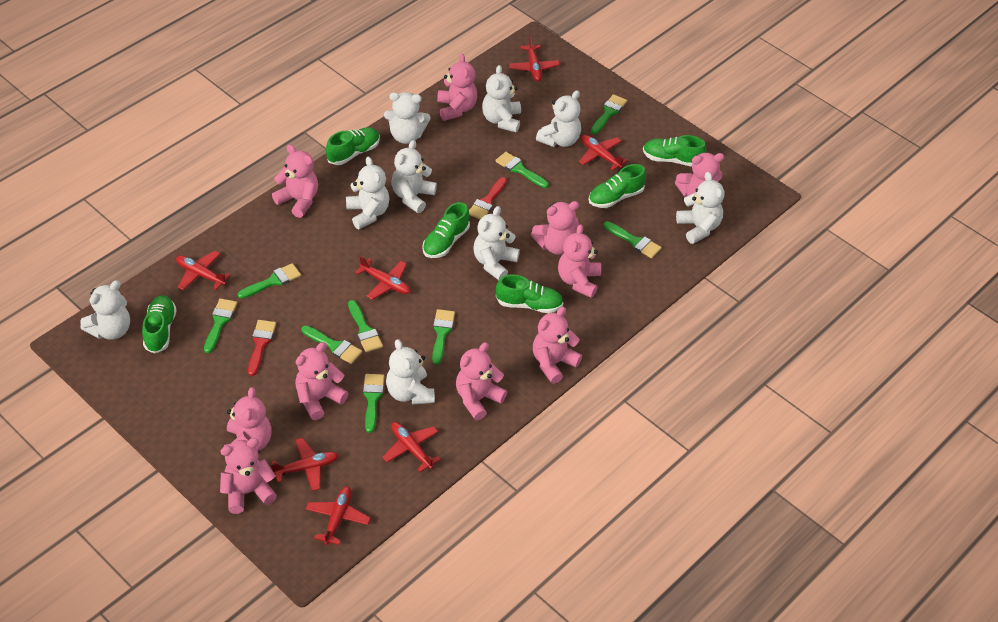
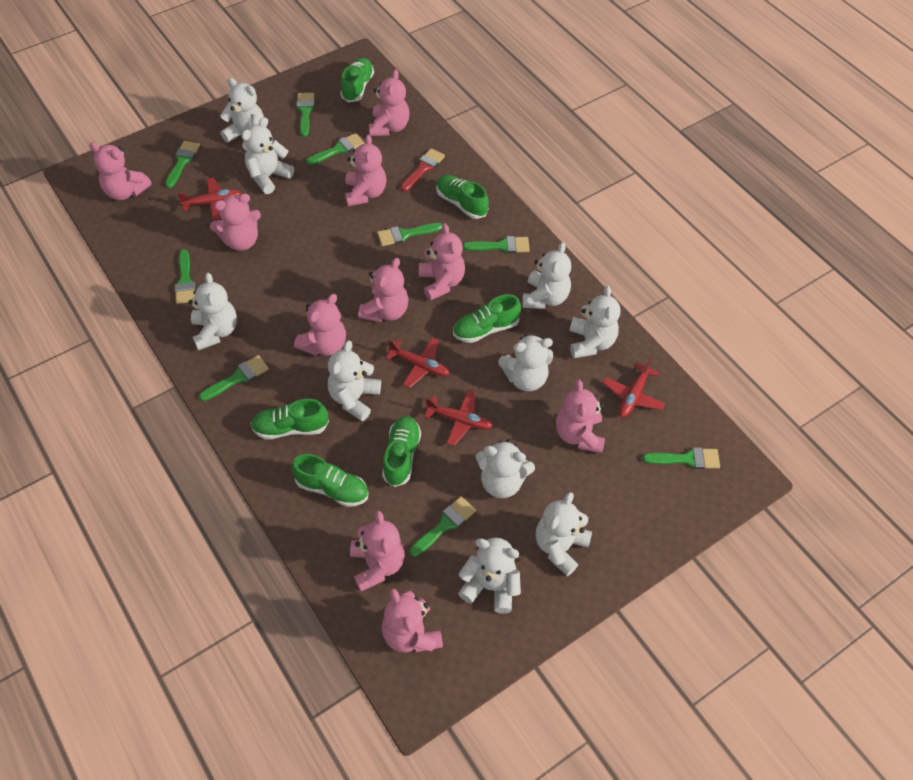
red brush: 2 -> 1
red plane: 7 -> 4
white teddy bear: 9 -> 10

